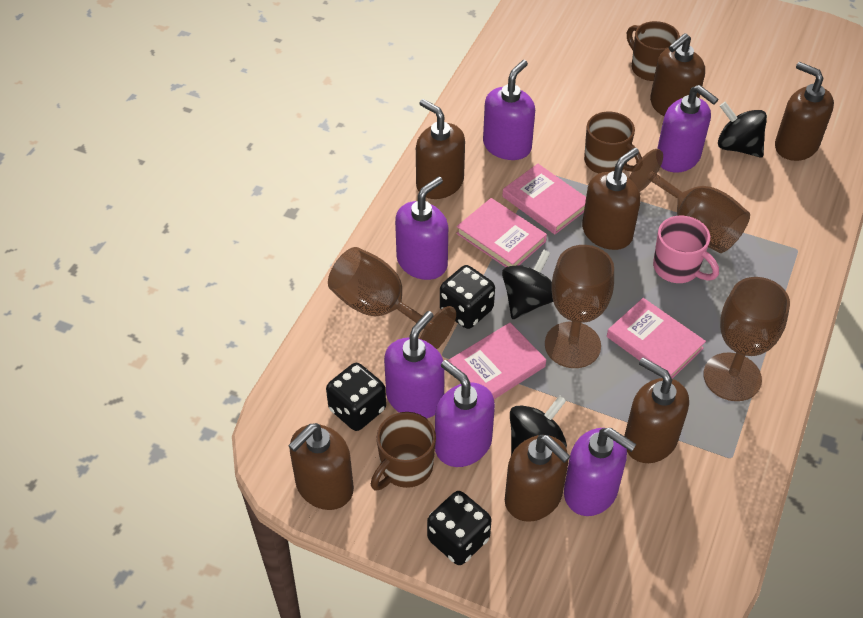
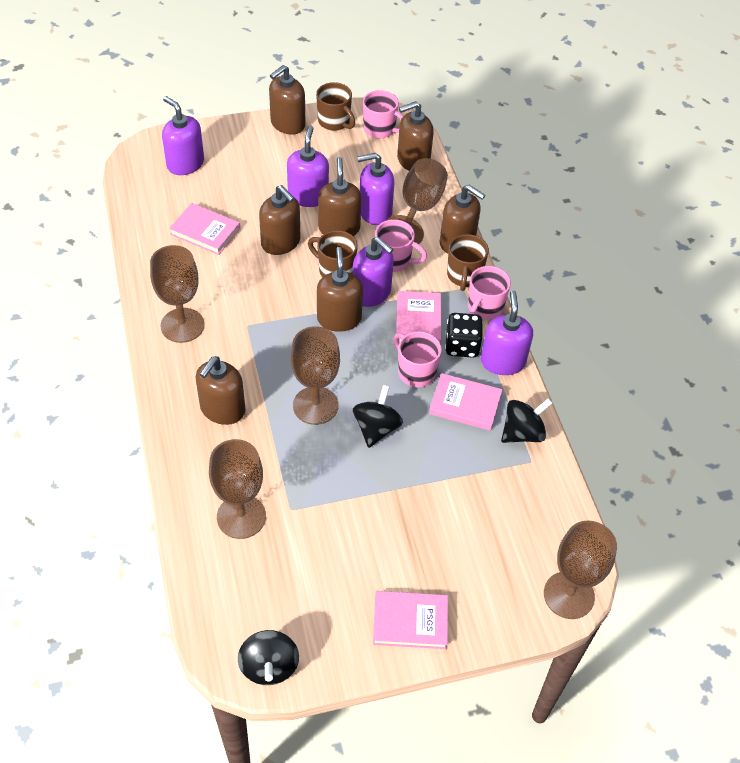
black dice: 3 -> 1
brown goblet: 4 -> 5
pink mug: 1 -> 4
purple soap dispenser: 6 -> 5

